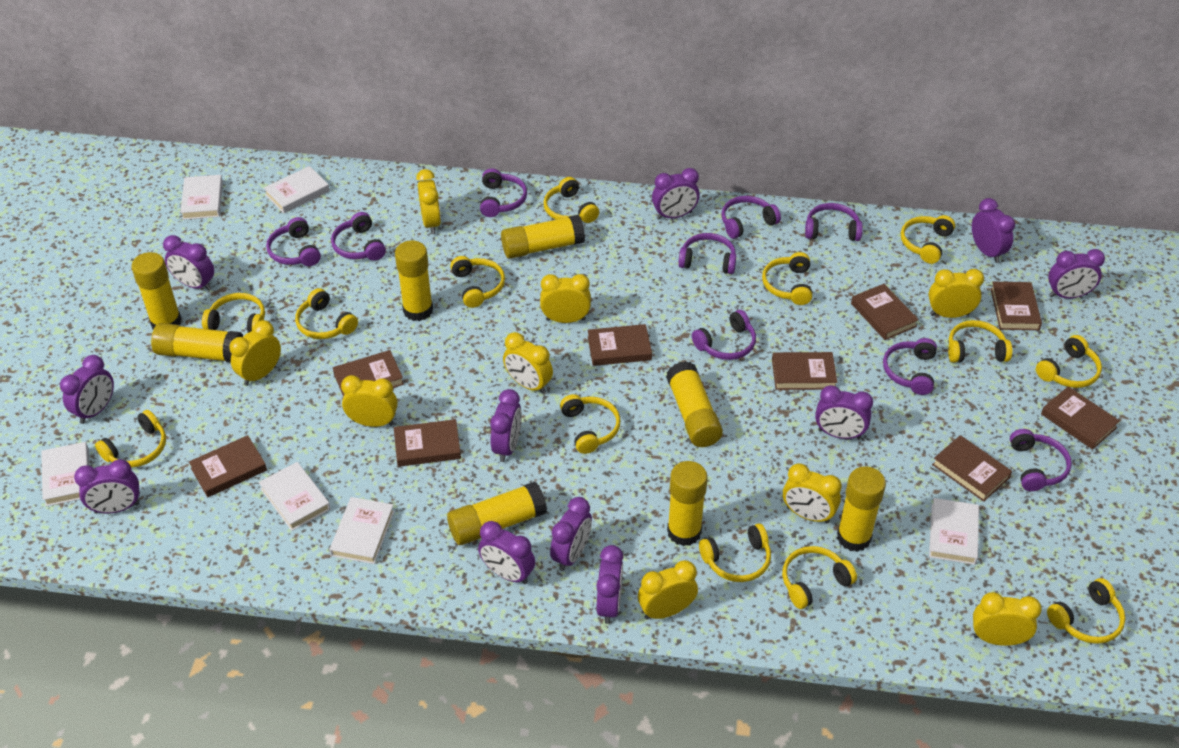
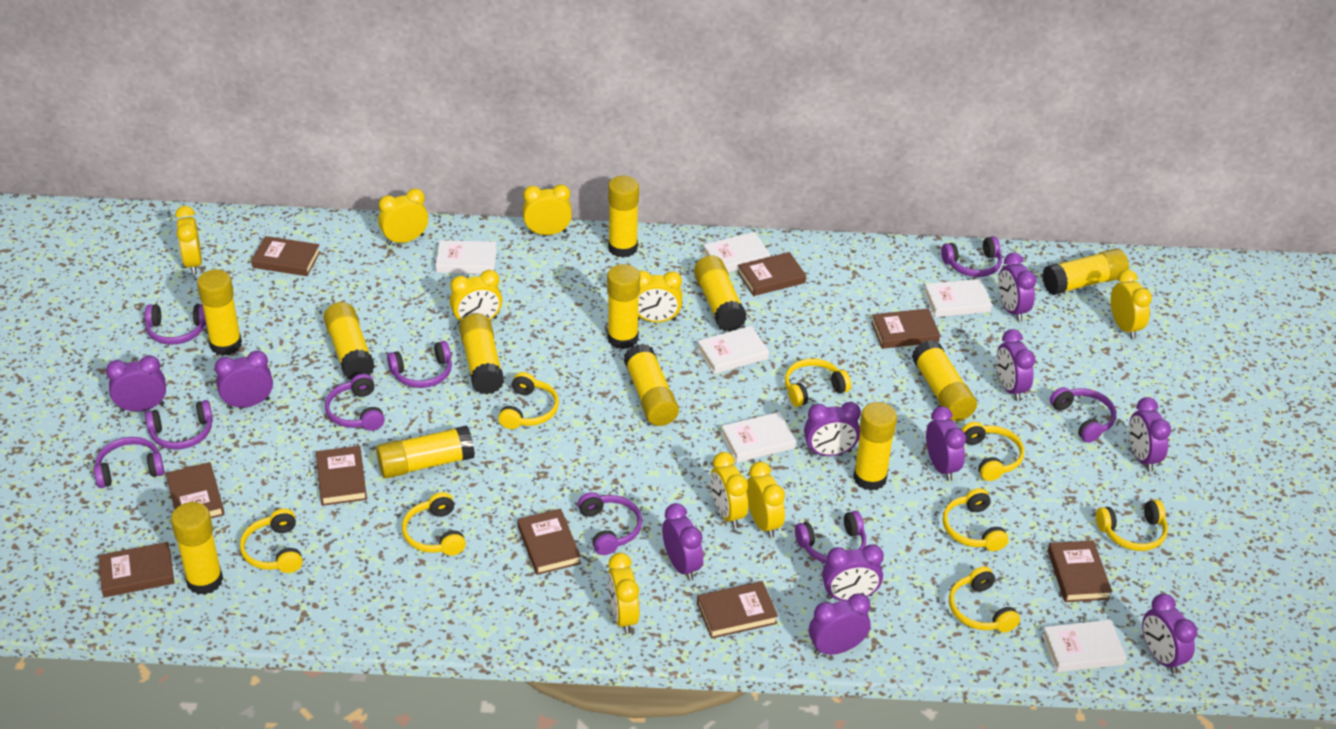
yellow glue stick: 8 -> 12
yellow headphones: 13 -> 8

